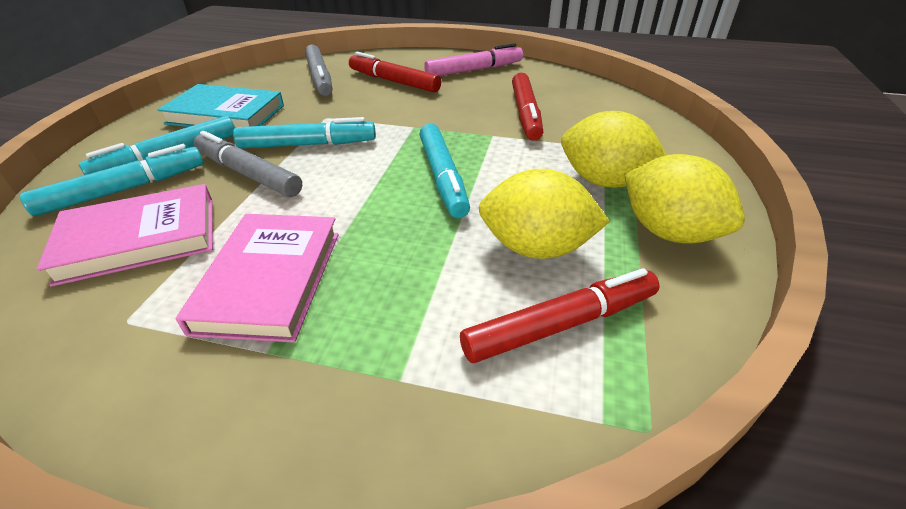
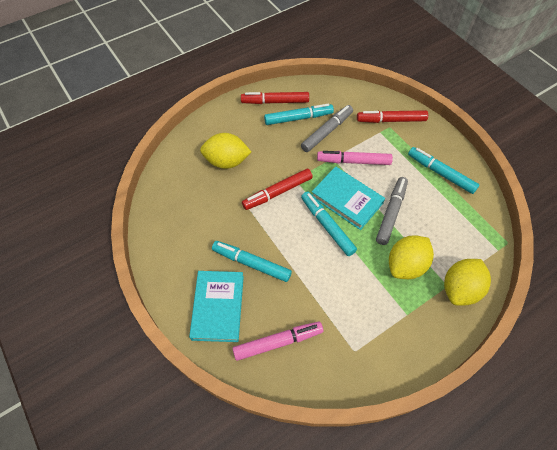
pink book: 2 -> 0
pink marker: 1 -> 2
turquoise book: 1 -> 2

